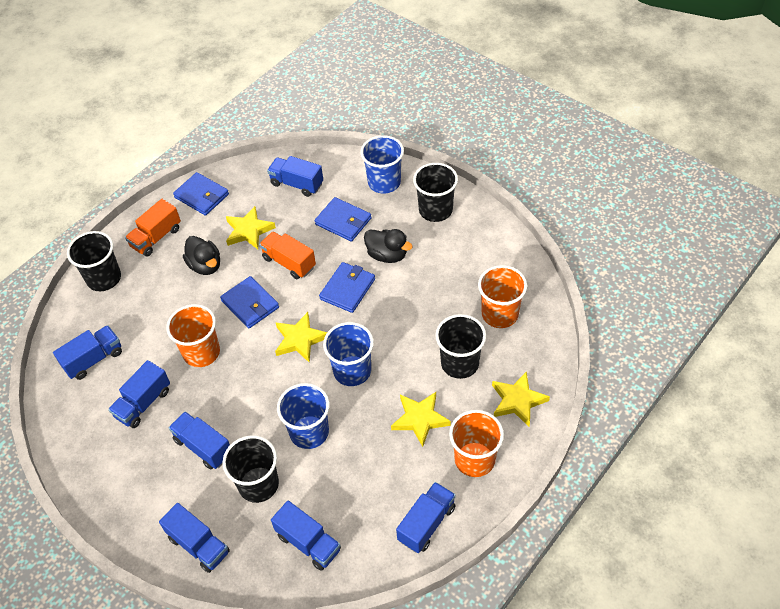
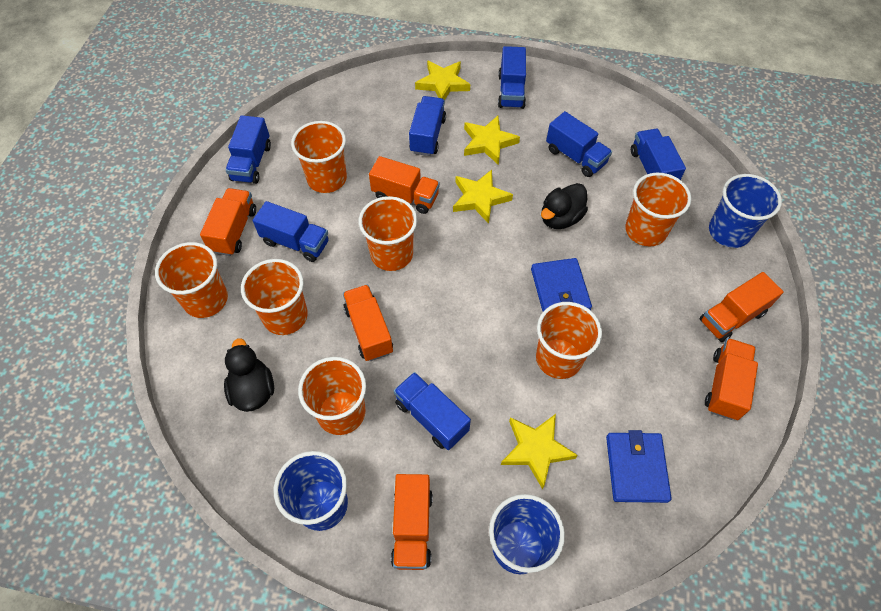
black cup: 4 -> 0
blue wallet: 4 -> 2
orange cup: 3 -> 7
orange truck: 2 -> 6

